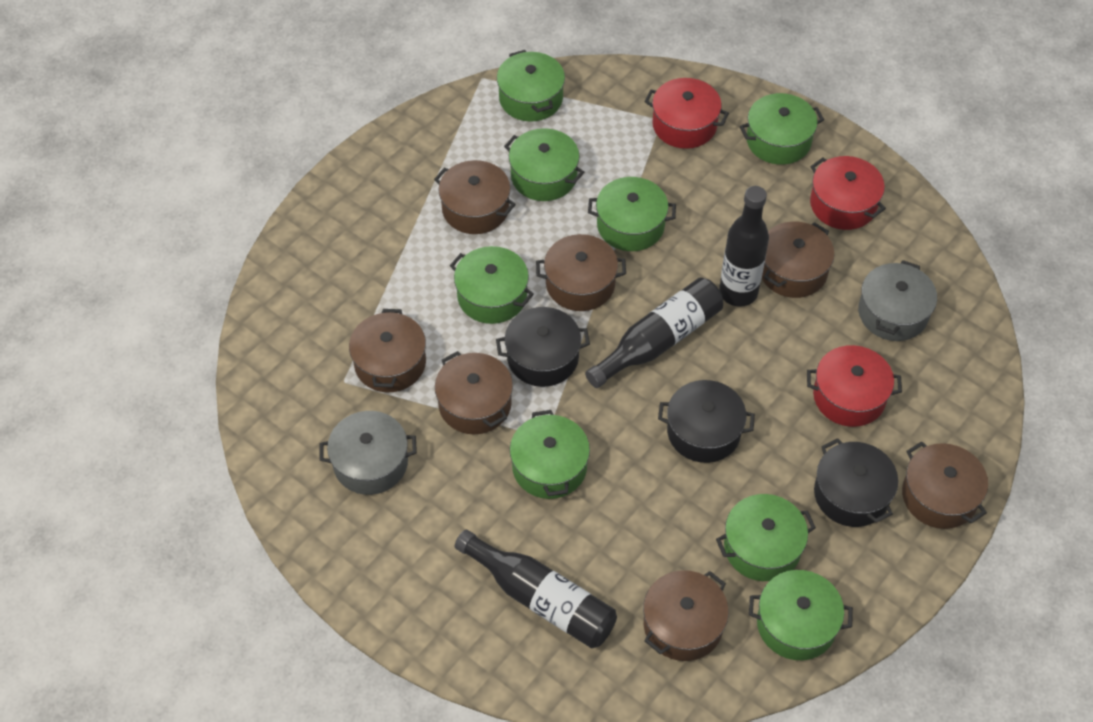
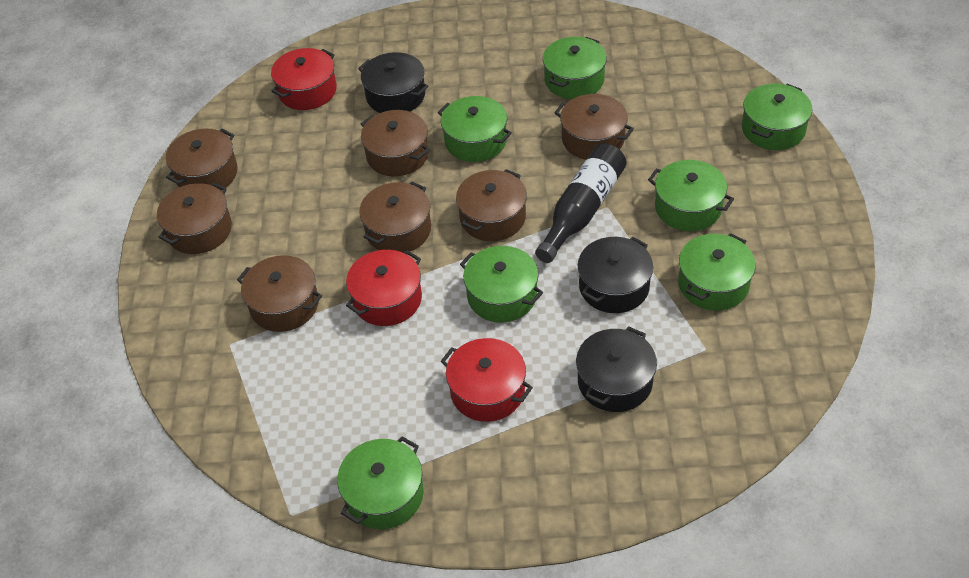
black bottle: 3 -> 1
green pot: 8 -> 7
grey pot: 2 -> 0

